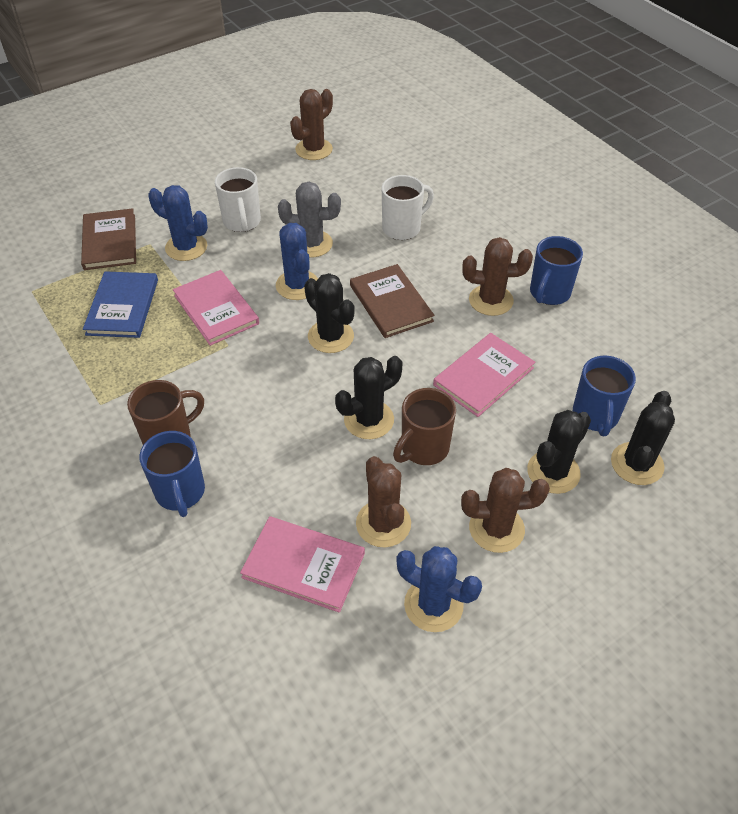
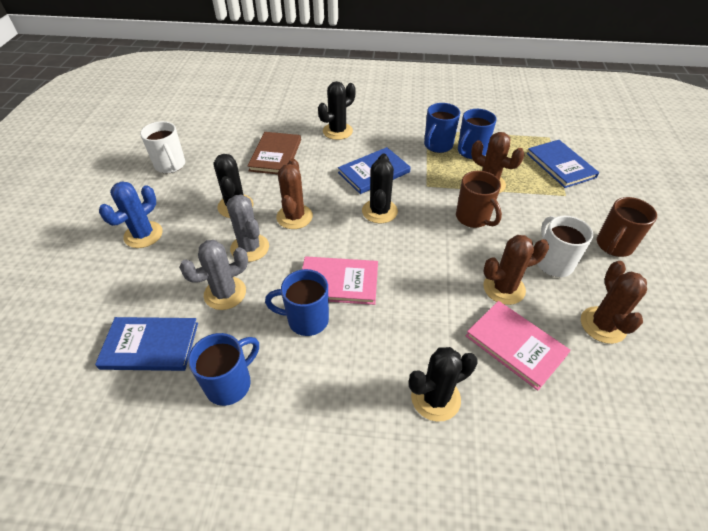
blue book: 1 -> 3
blue cactus: 3 -> 1
blue mug: 3 -> 4
brown book: 2 -> 1
grey cactus: 1 -> 2
pink book: 3 -> 2

